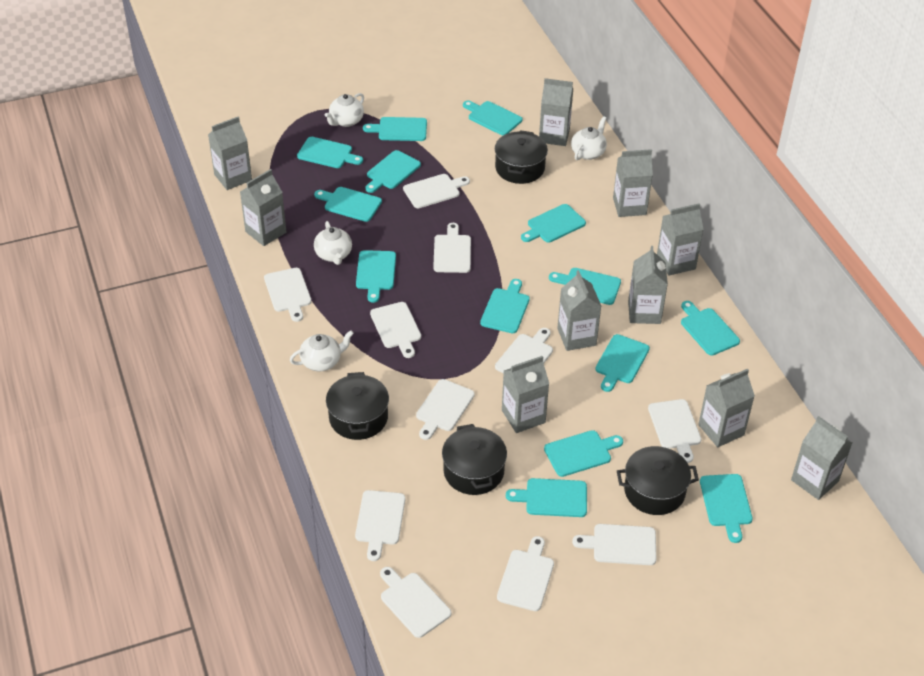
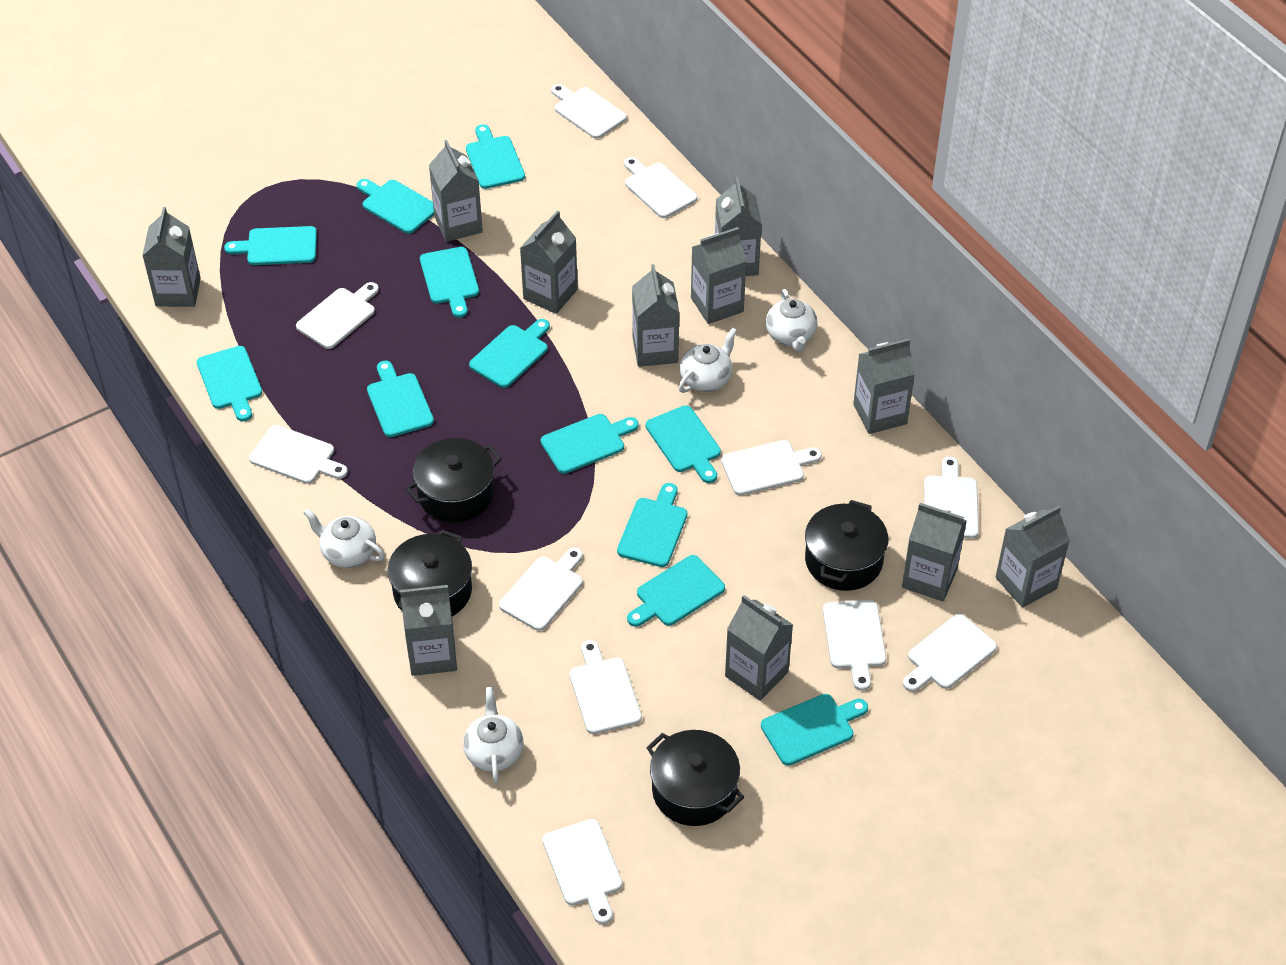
grey carton: 10 -> 11
turquoise cutting board: 14 -> 12

